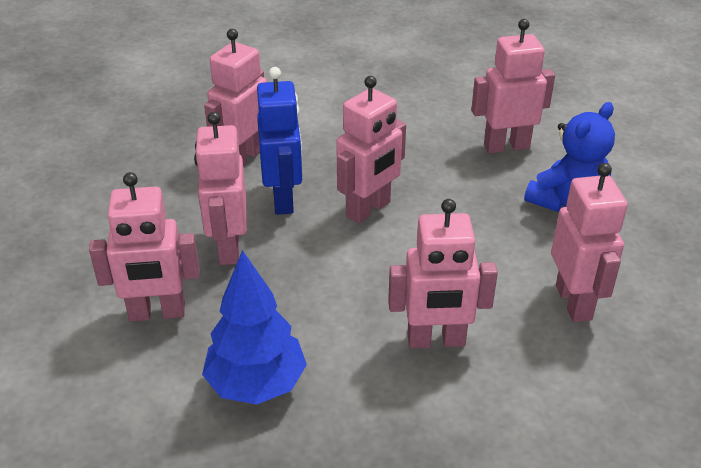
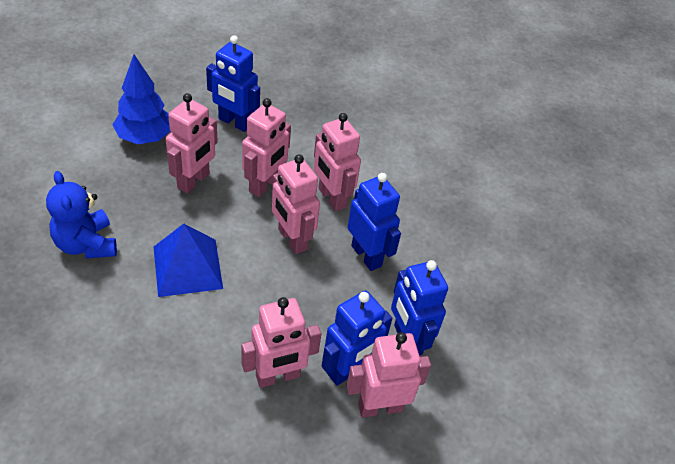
blue pyramid: 0 -> 1
blue robot: 1 -> 4
pink robot: 7 -> 6

